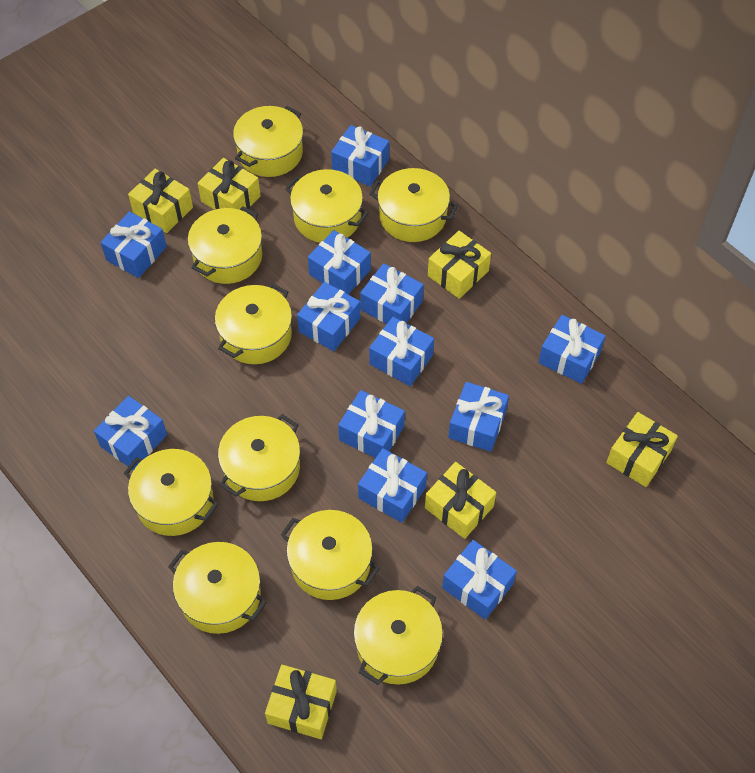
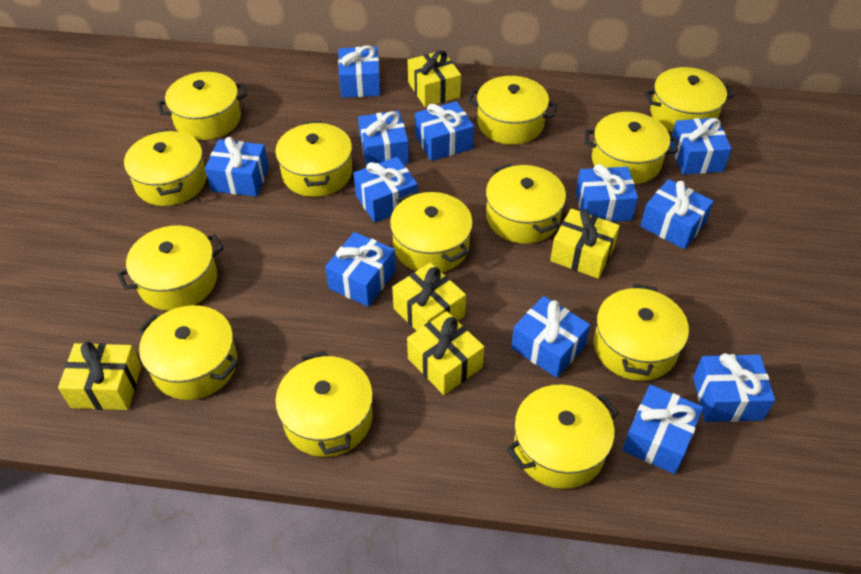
yellow gift: 6 -> 5
yellow pot: 10 -> 13

